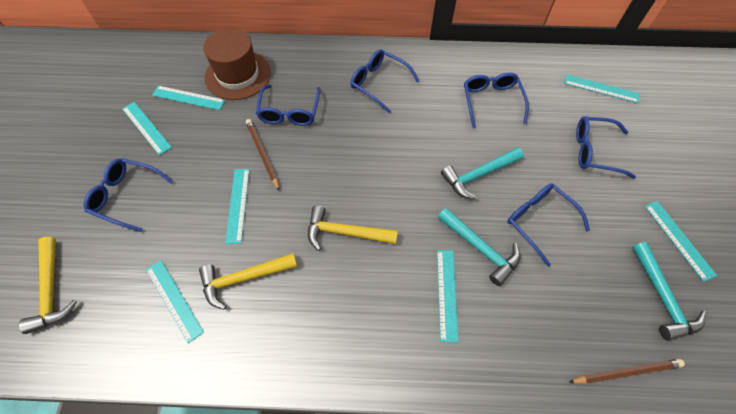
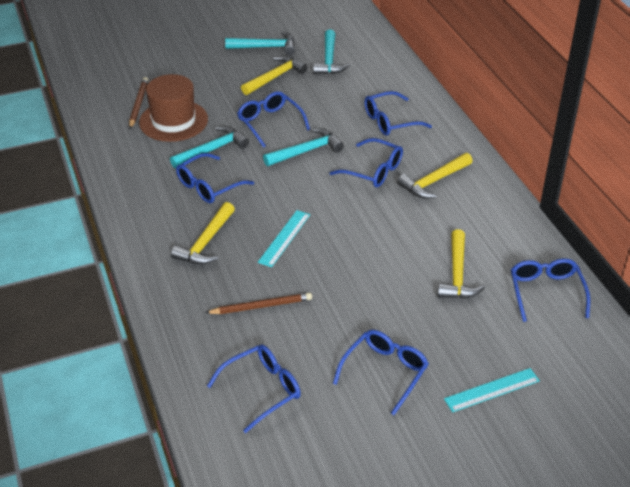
blue glasses: 6 -> 7
turquoise hammer: 3 -> 4
turquoise ruler: 7 -> 2
yellow hammer: 3 -> 4

